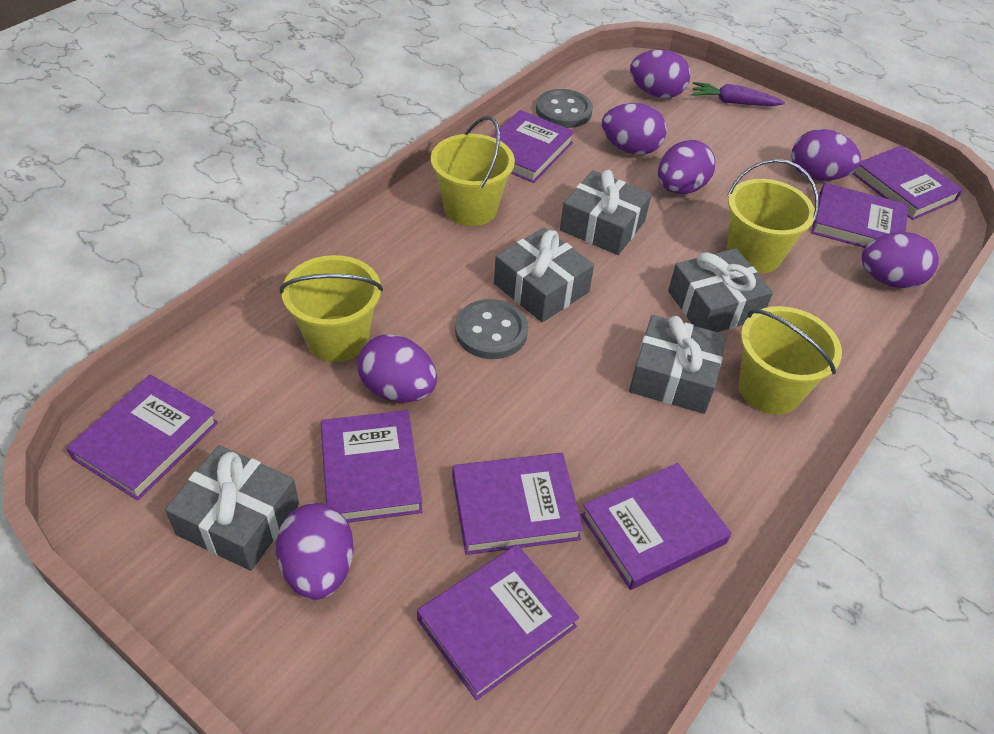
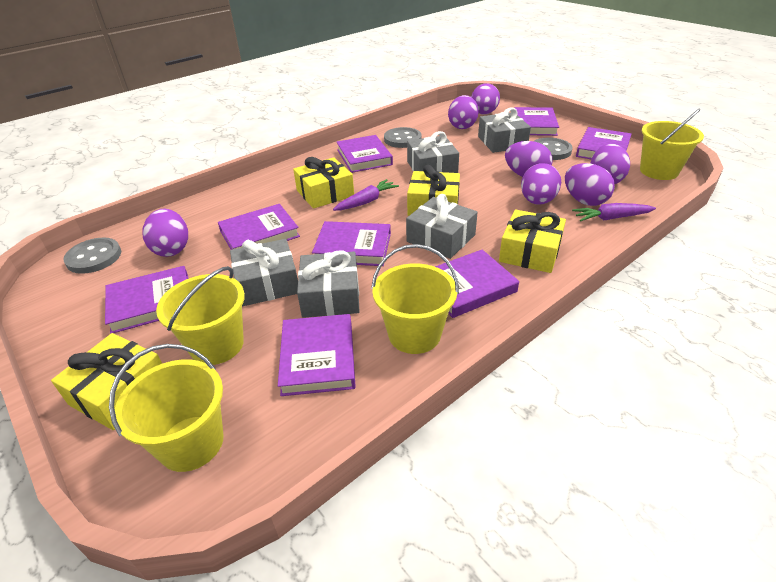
grey button: 2 -> 3
purple carrot: 1 -> 2
yellow gift: 0 -> 4

